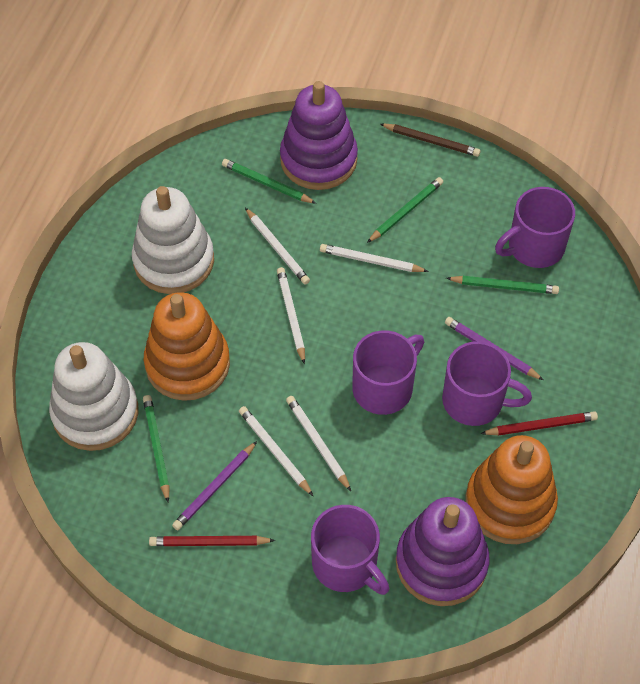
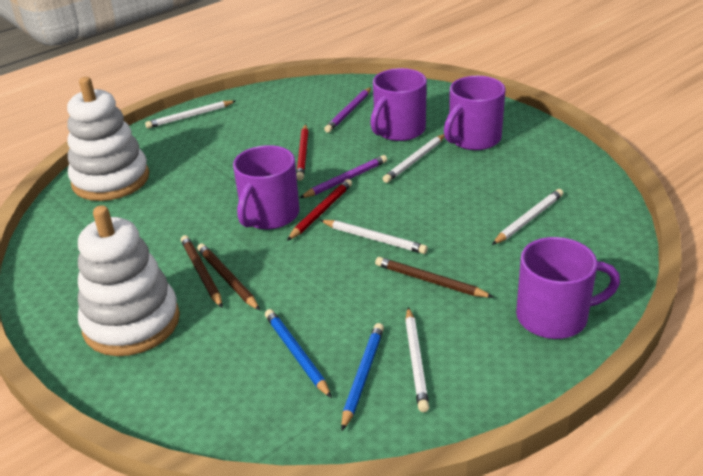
blue pencil: 0 -> 2
brown pencil: 1 -> 3
green pencil: 4 -> 0
orange stacking toy: 2 -> 0
purple stacking toy: 2 -> 0

